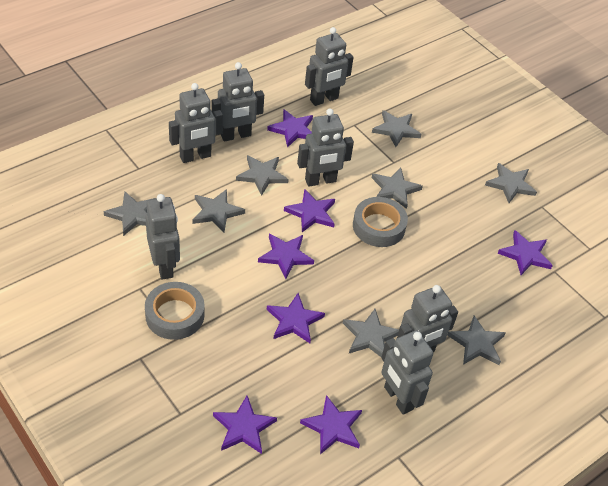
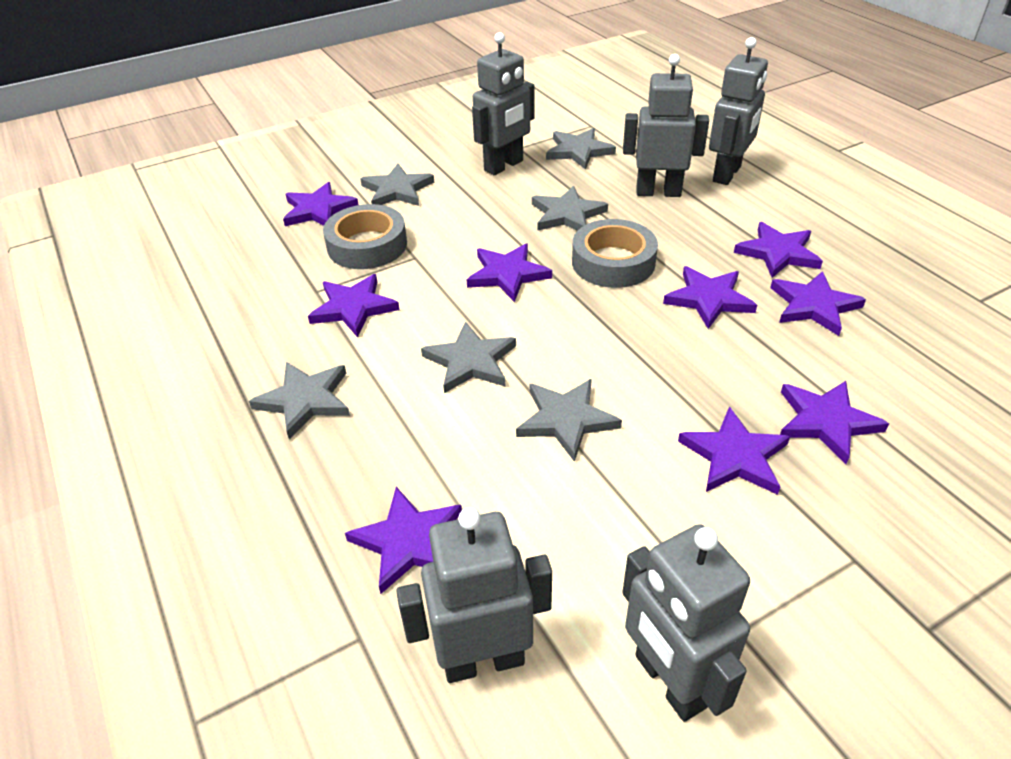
grey robot: 7 -> 5
grey star: 8 -> 6
purple star: 7 -> 9

